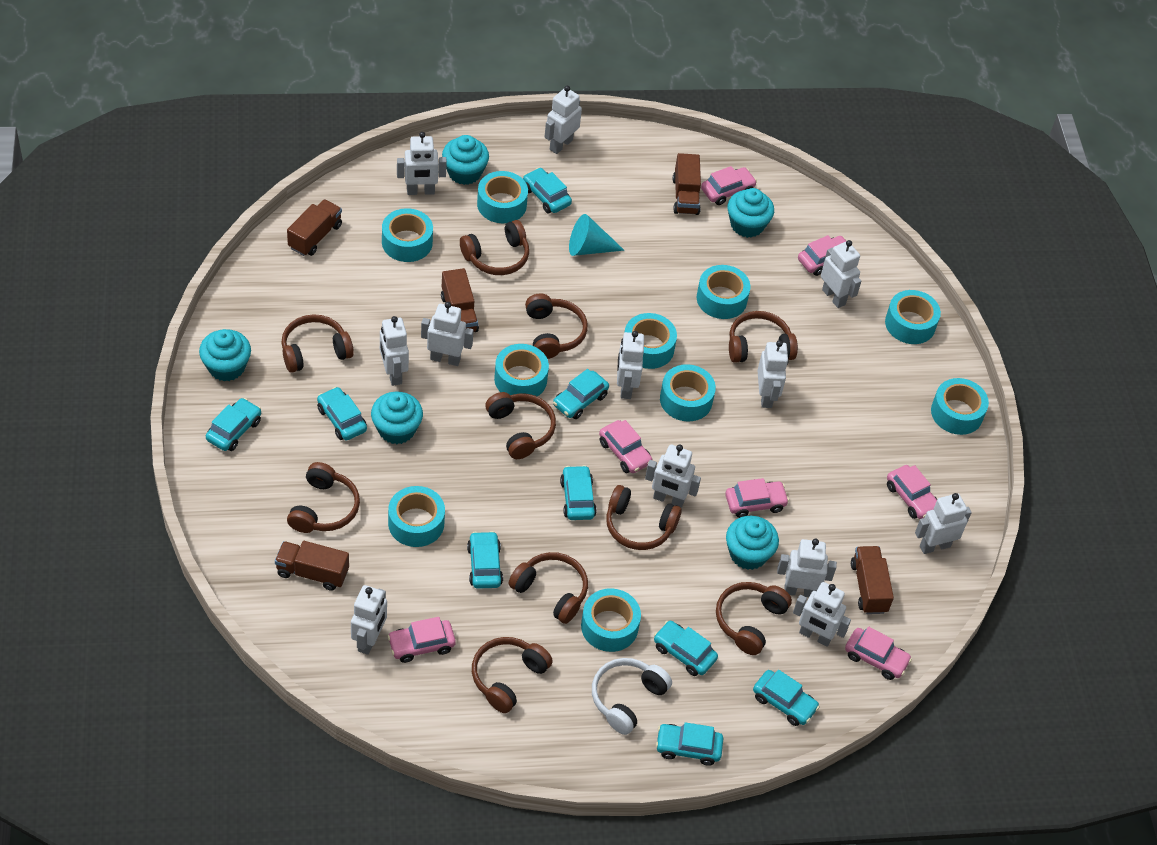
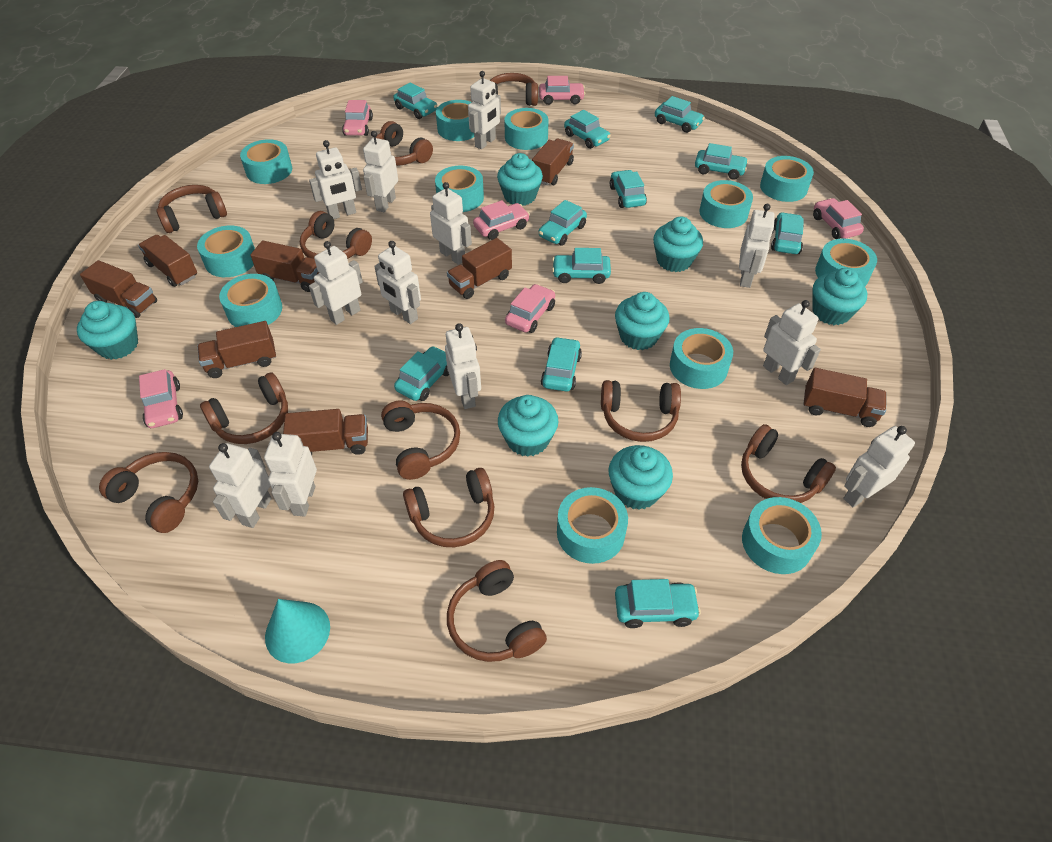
brown headphones: 10 -> 11
brown truck: 5 -> 8
pink car: 7 -> 6
turquoise car: 9 -> 11
turquoise cupcake: 5 -> 7
turquoise tape: 10 -> 12
white headphones: 1 -> 0

